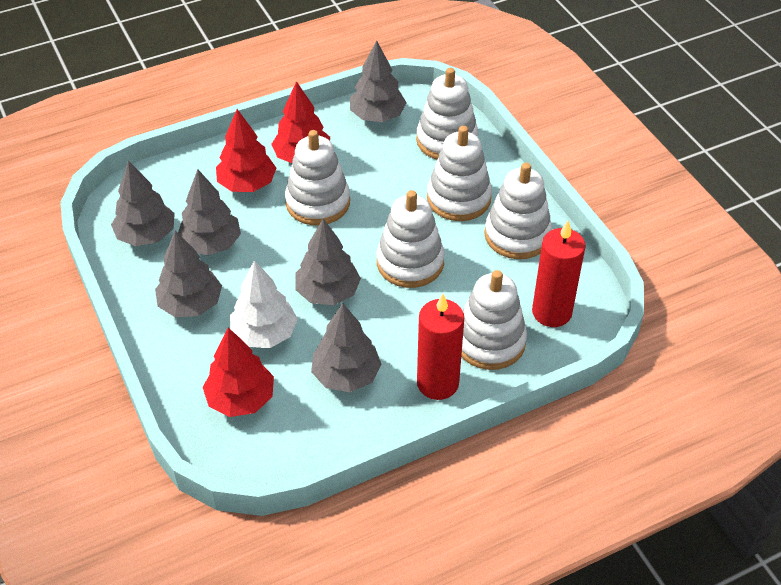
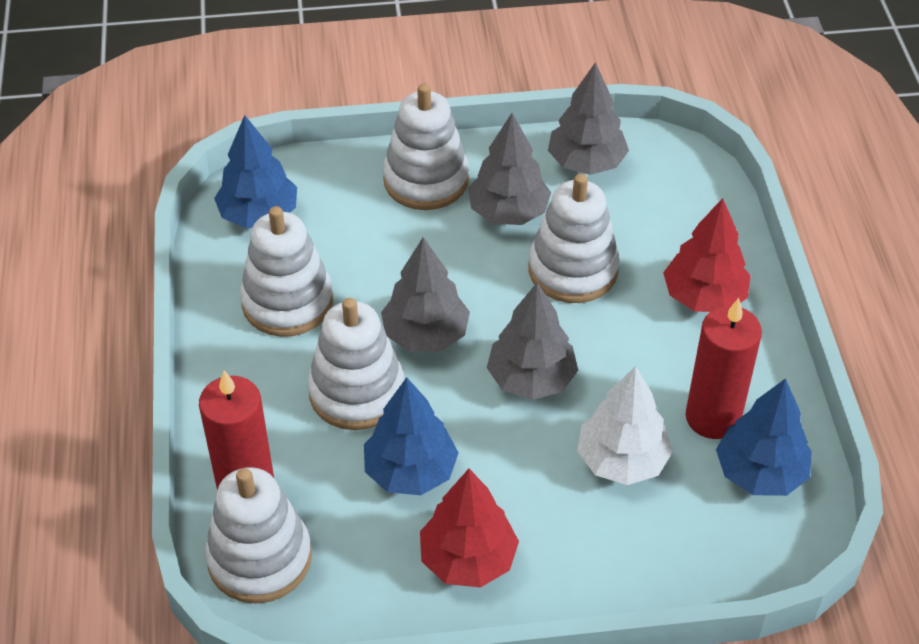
blue tree: 0 -> 3
grey tree: 6 -> 4
red tree: 3 -> 2
white stacking toy: 6 -> 5

